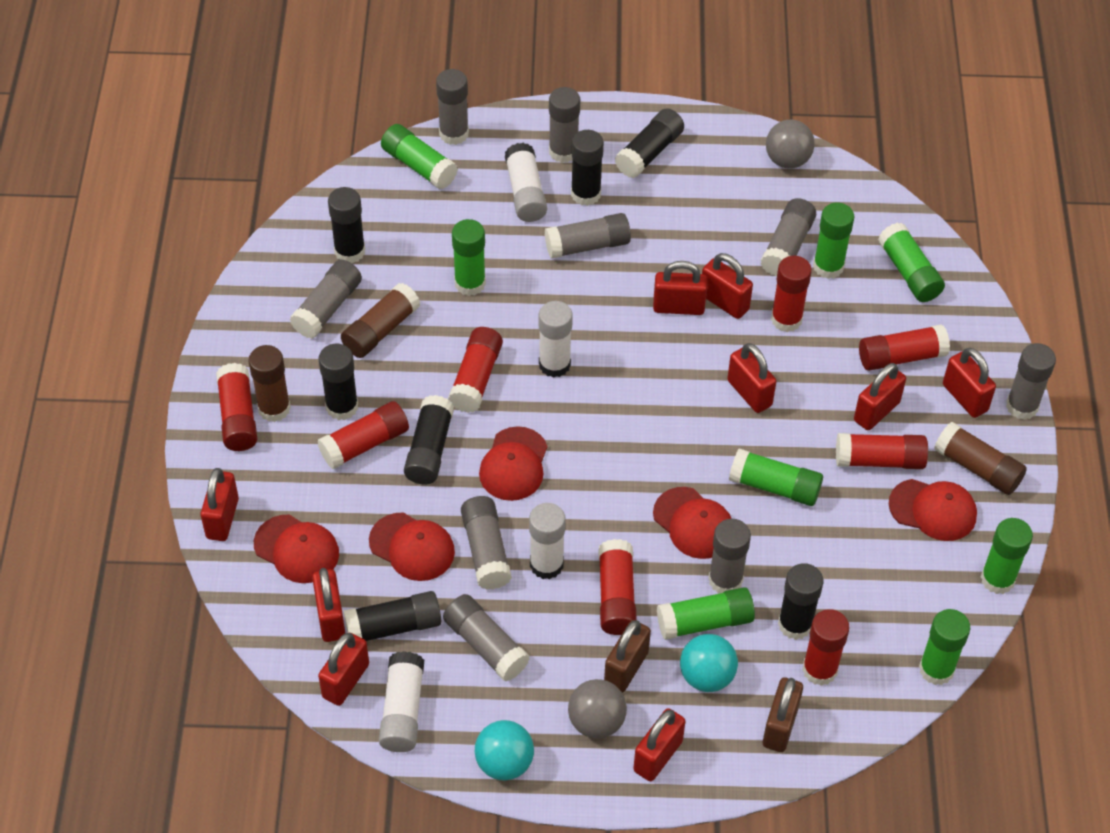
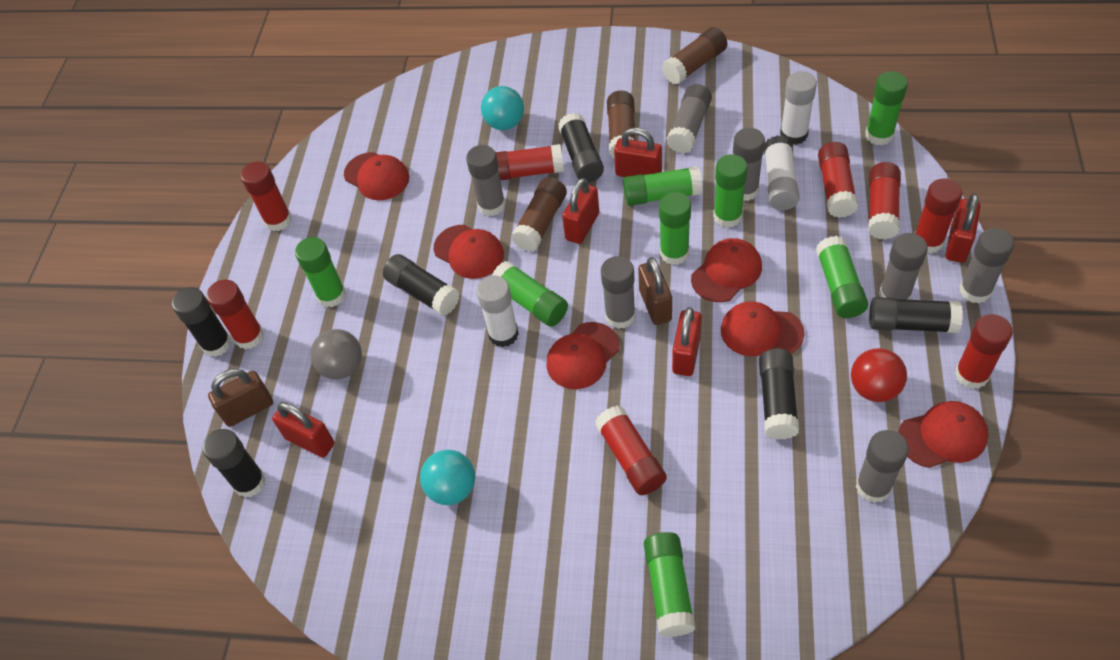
black glue stick: 7 -> 6
grey ball: 2 -> 1
grey glue stick: 9 -> 7
red ball: 0 -> 1
red cap: 5 -> 6
red padlock: 9 -> 5
white glue stick: 4 -> 3

